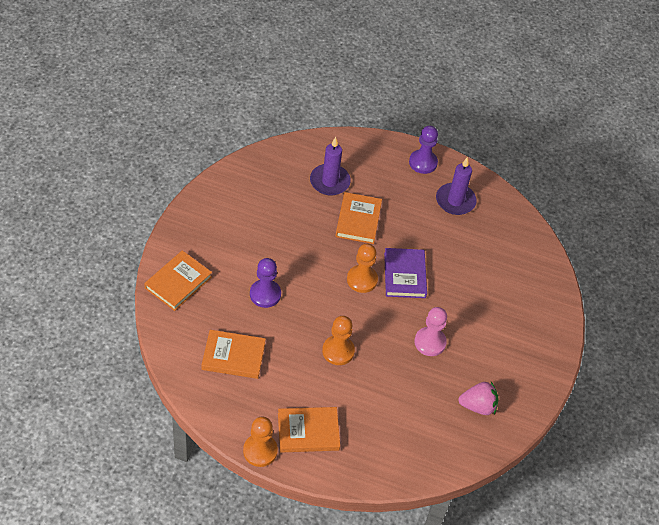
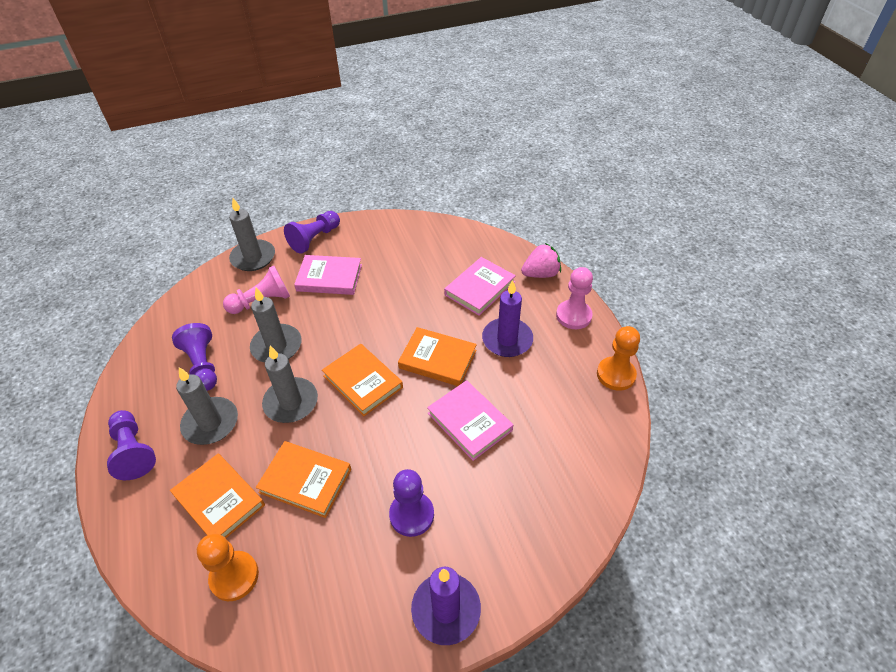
grey candle: 0 -> 4
orange pawn: 3 -> 2
pink book: 0 -> 3
pink pawn: 1 -> 2
purple book: 1 -> 0
purple pawn: 2 -> 4

